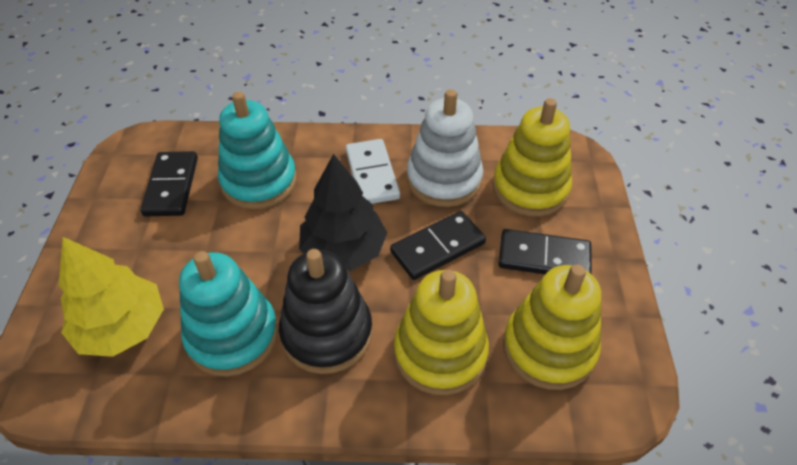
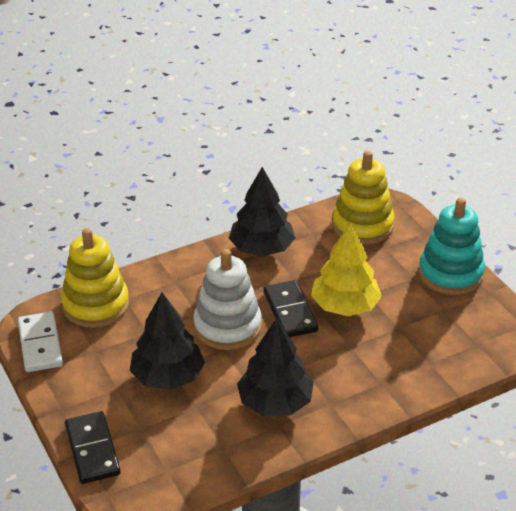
black domino: 3 -> 2
black stacking toy: 1 -> 0
black tree: 1 -> 3
turquoise stacking toy: 2 -> 1
yellow stacking toy: 3 -> 2

